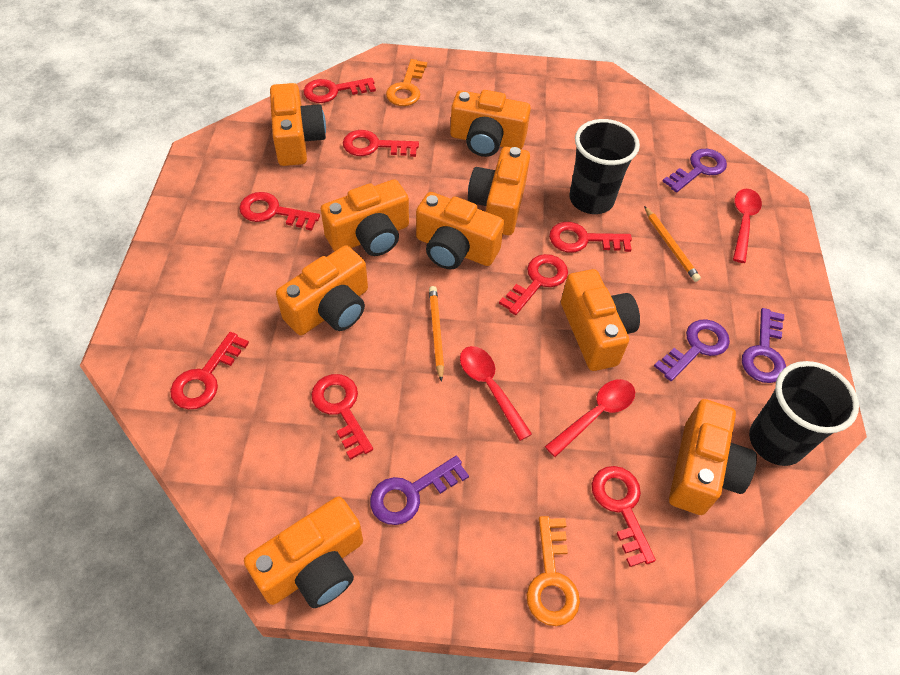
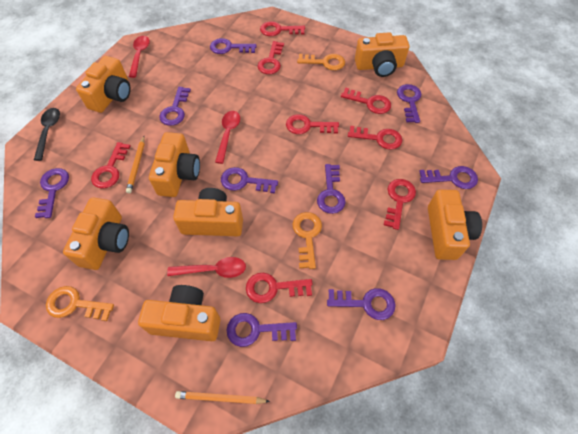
black cup: 2 -> 0
black spoon: 0 -> 1
orange camera: 9 -> 7
orange key: 2 -> 3
purple key: 4 -> 9

